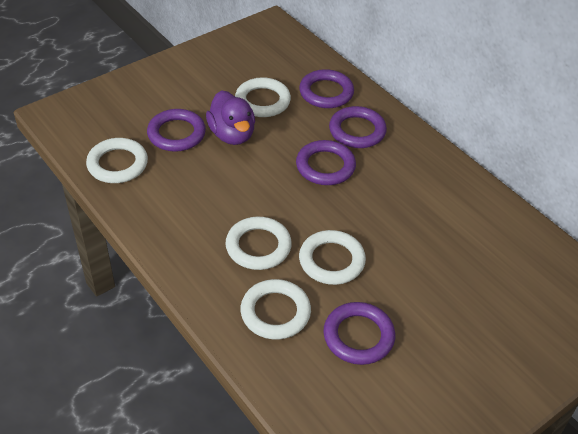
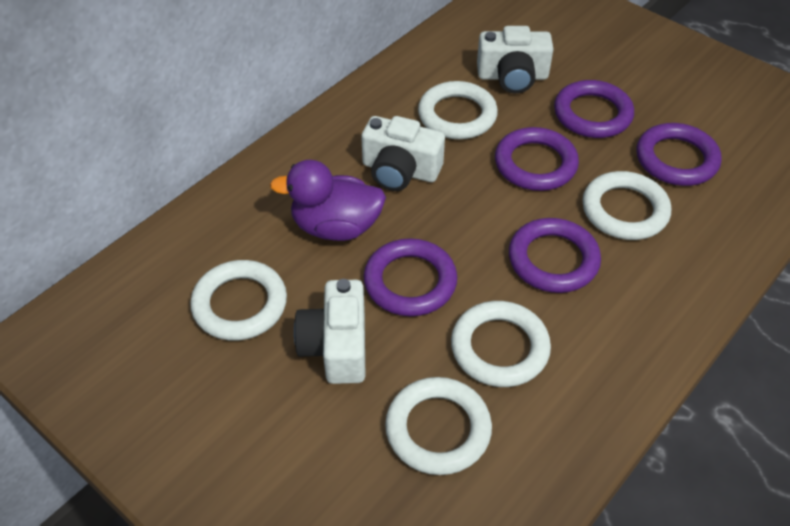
white camera: 0 -> 3

